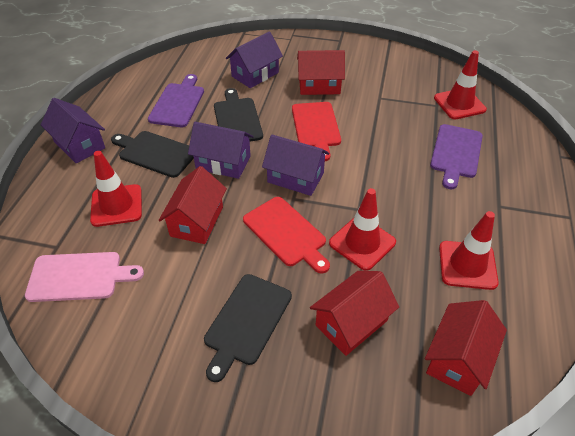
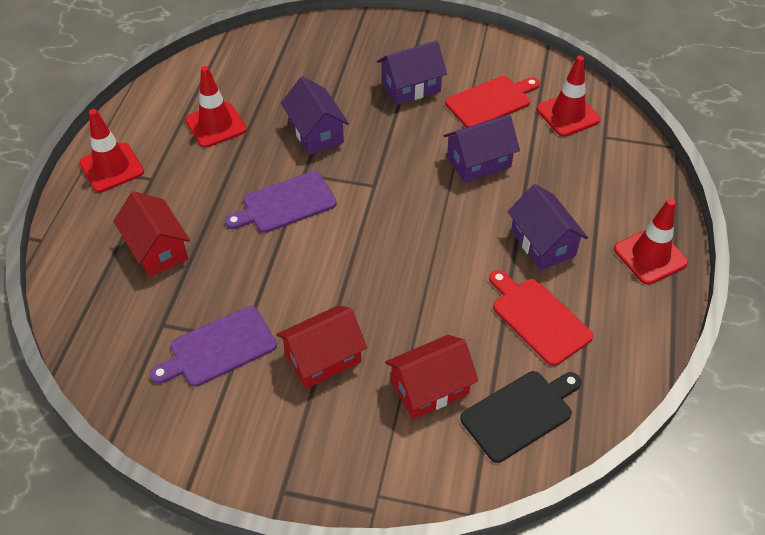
black cutting board: 3 -> 1
pink cutting board: 1 -> 0
red house: 4 -> 3

